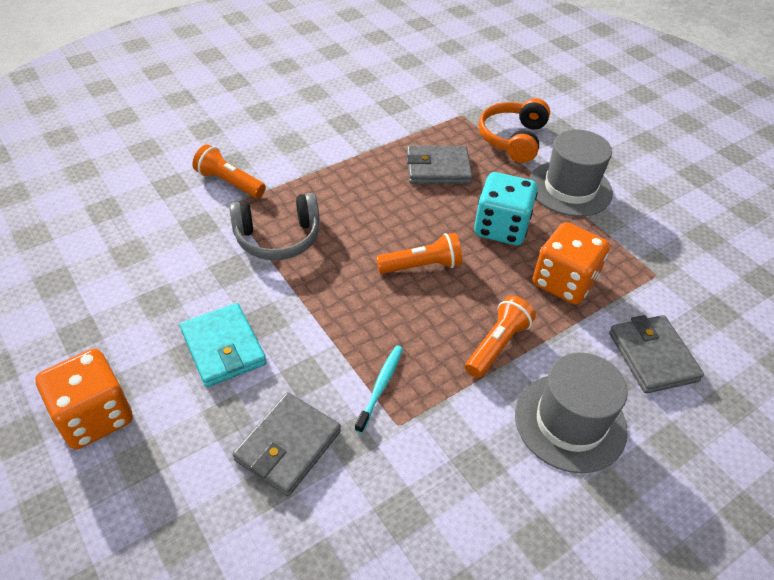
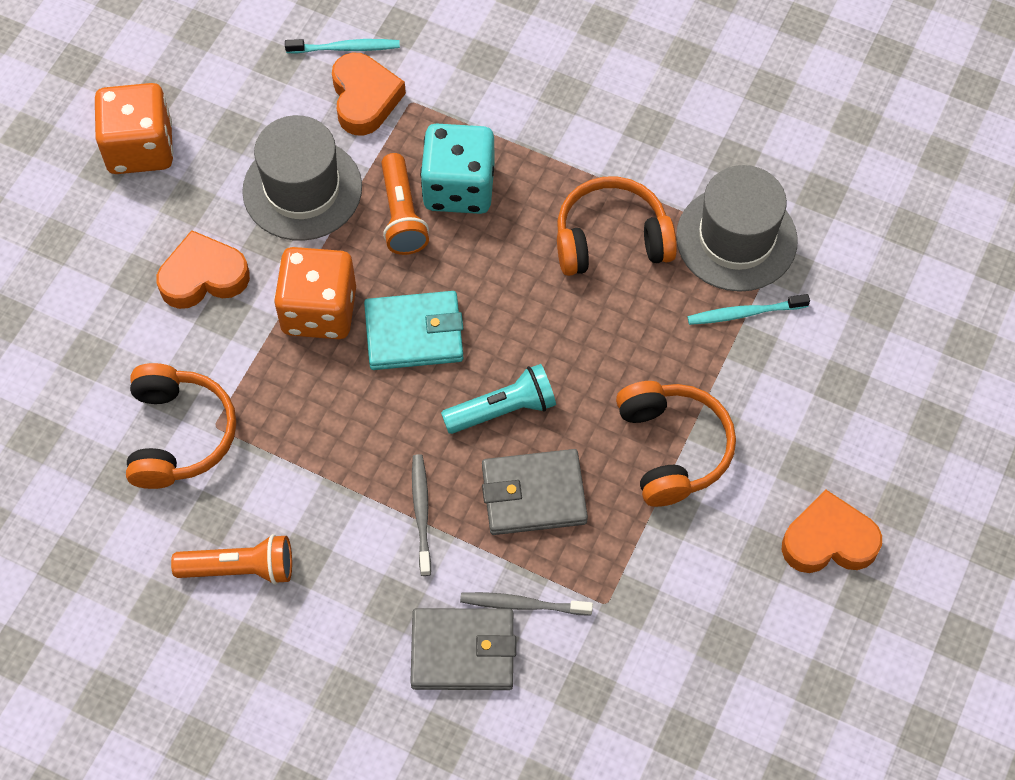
grey headphones: 1 -> 0
grey toothbrush: 0 -> 2
grey wallet: 3 -> 2
orange flashlight: 3 -> 2
orange headphones: 1 -> 3
orange heart: 0 -> 3
turquoise flashlight: 0 -> 1
turquoise toothbrush: 1 -> 2

